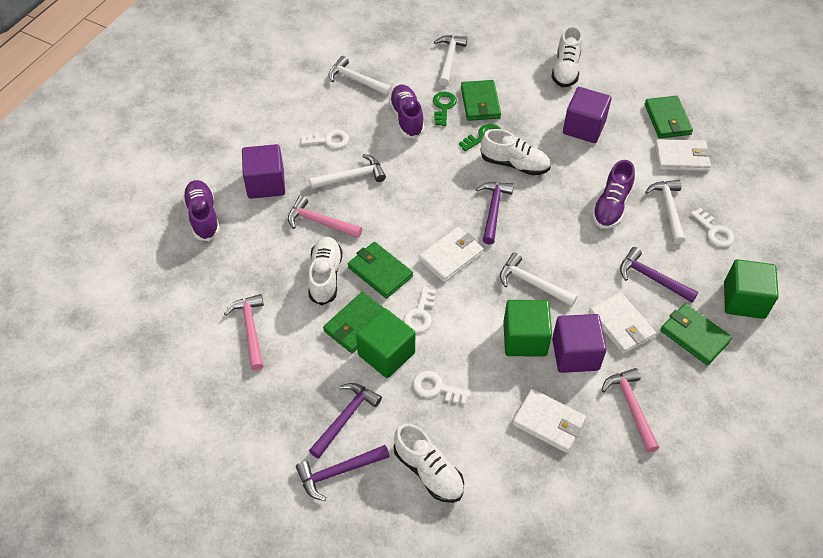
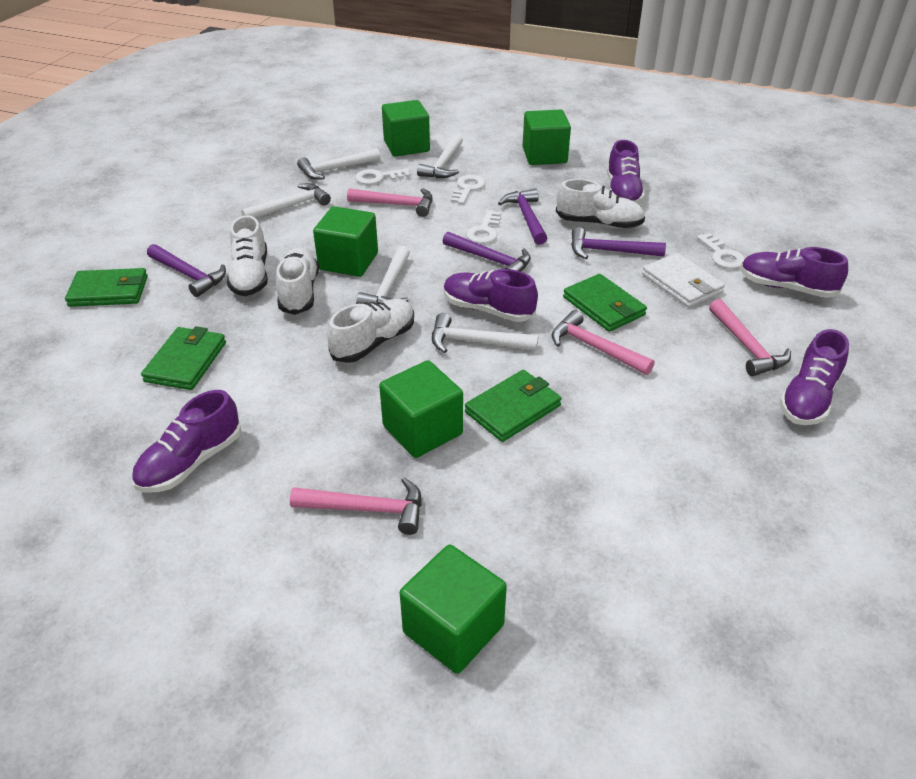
green cube: 3 -> 5
green key: 2 -> 0
green wallet: 5 -> 4
pink hammer: 3 -> 4
purple cube: 3 -> 0
purple shoe: 3 -> 5
white wallet: 4 -> 1

